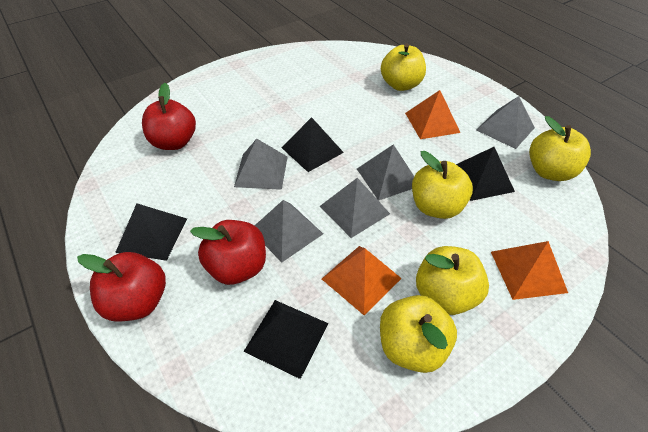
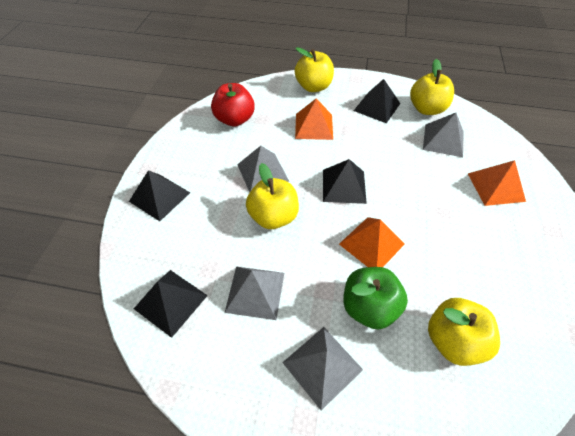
green apple: 0 -> 1
grey pyramid: 5 -> 4
red apple: 3 -> 1
yellow apple: 5 -> 4

